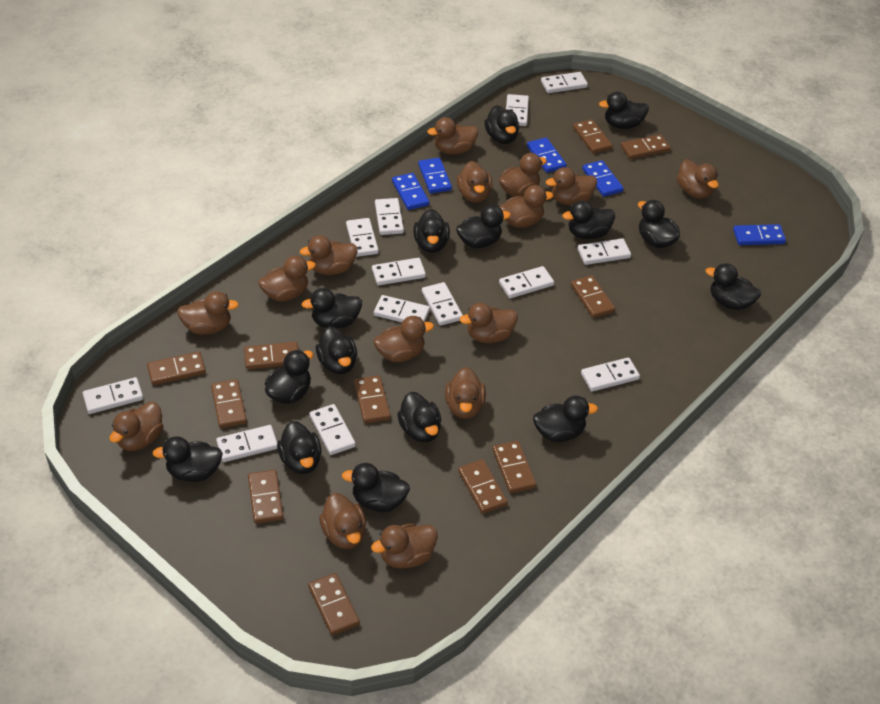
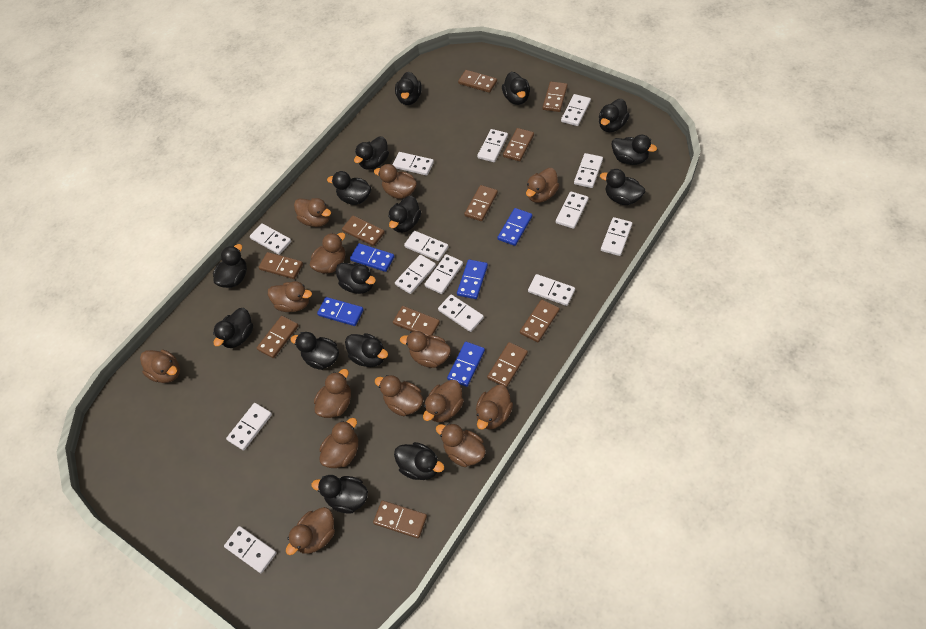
brown duck: 15 -> 14
white domino: 13 -> 14

